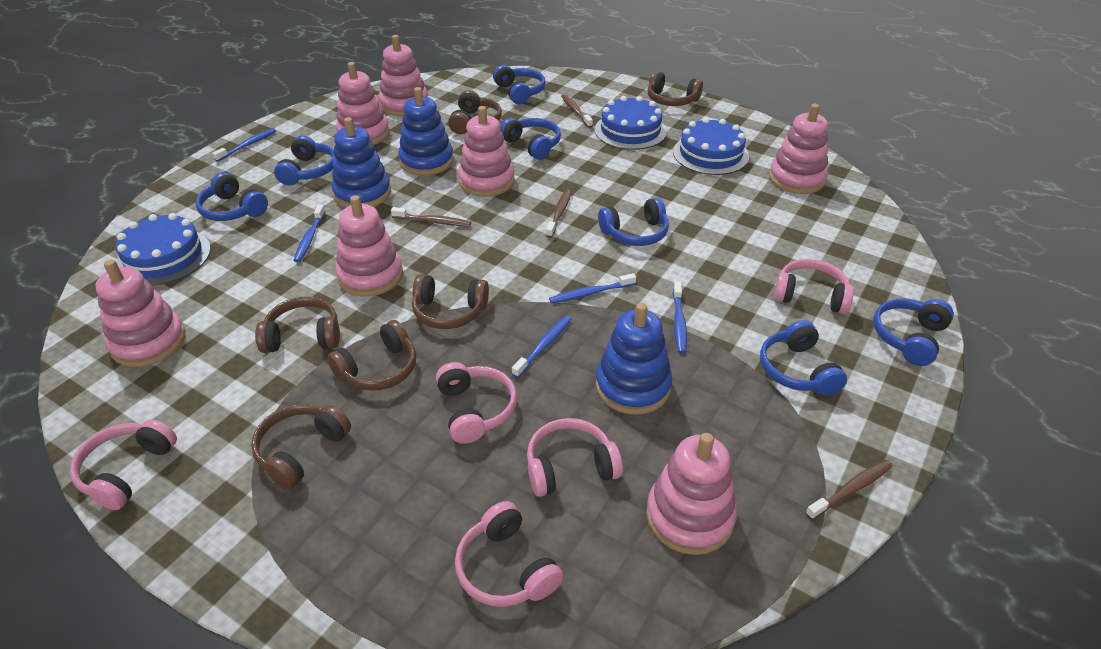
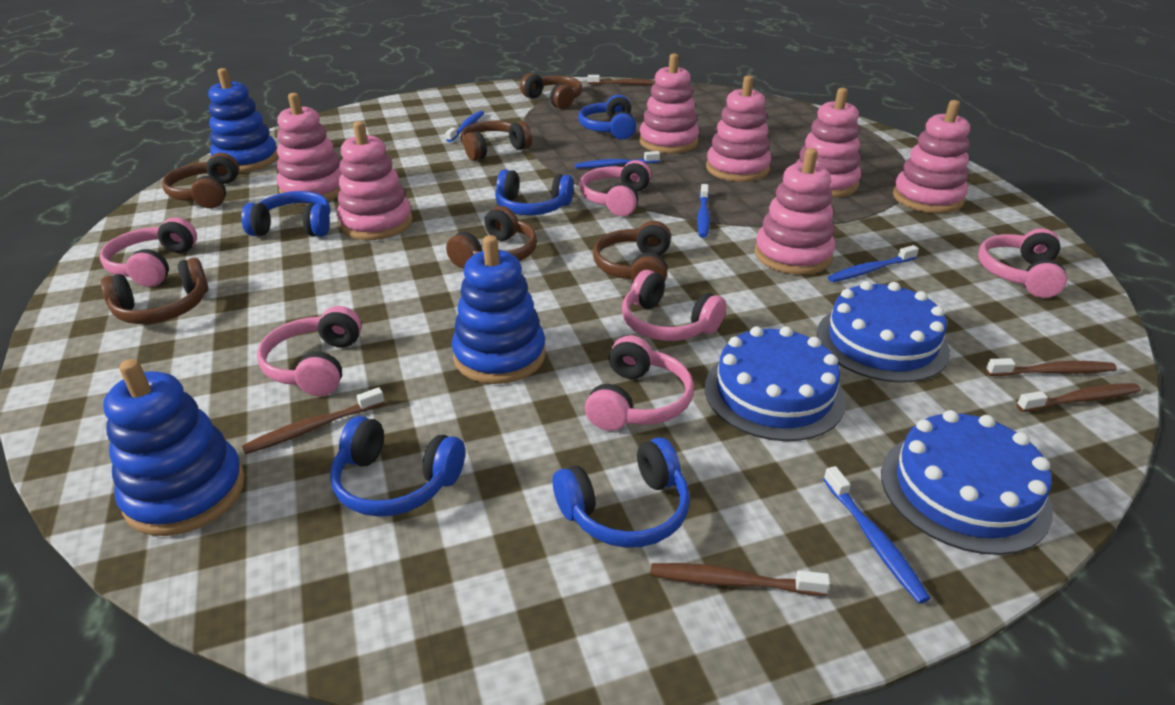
blue headphones: 7 -> 5
brown toothbrush: 4 -> 5
pink headphones: 5 -> 6

